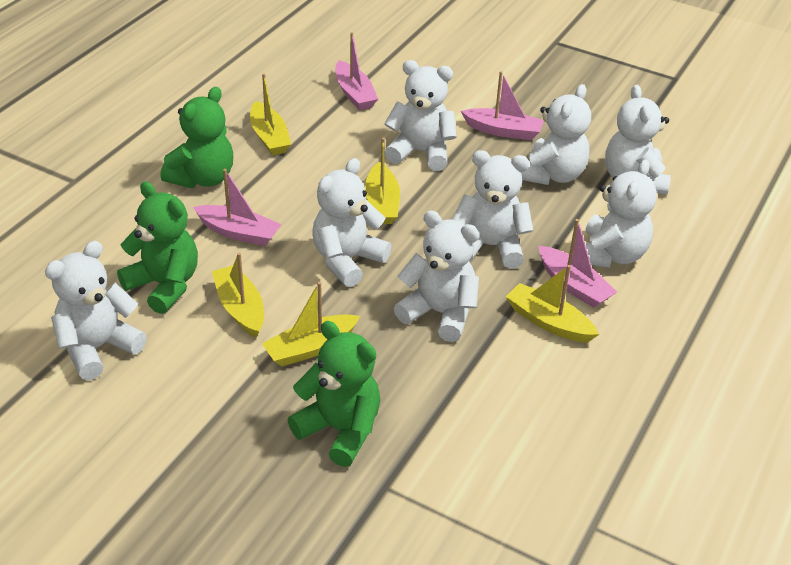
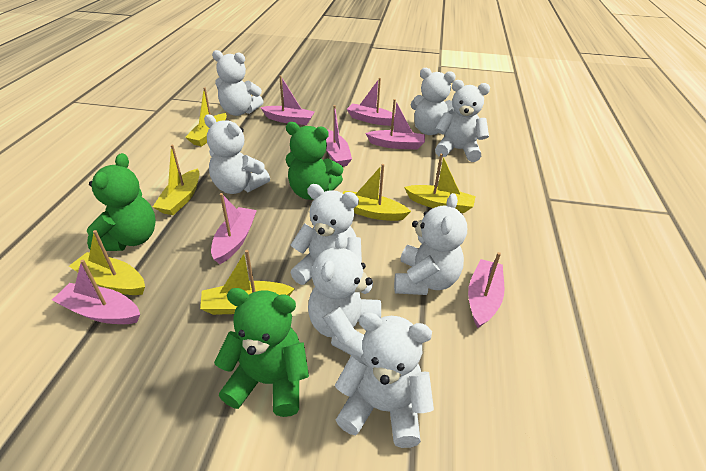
pink boat: 4 -> 7
yellow boat: 5 -> 6

